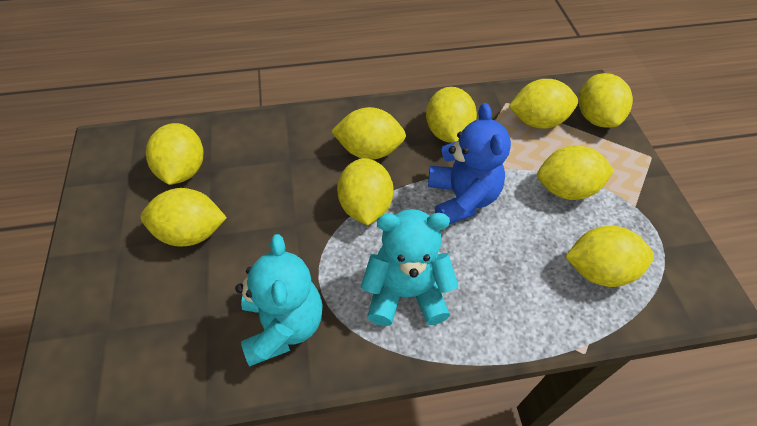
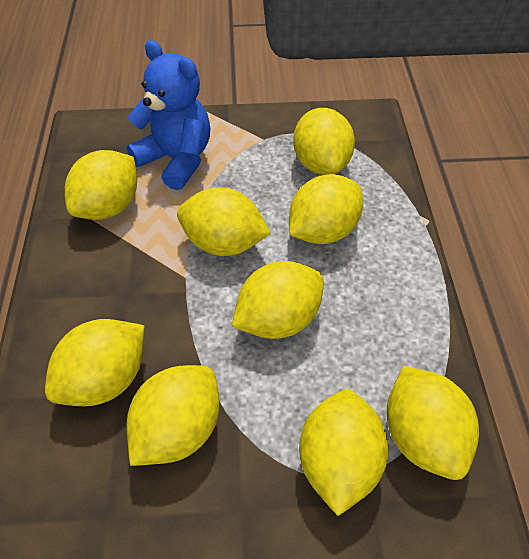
turquoise teddy bear: 2 -> 0

